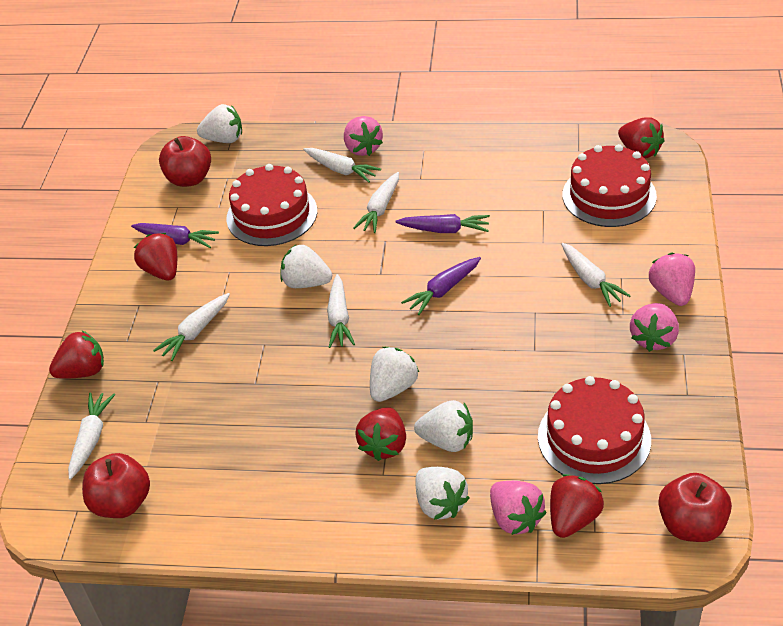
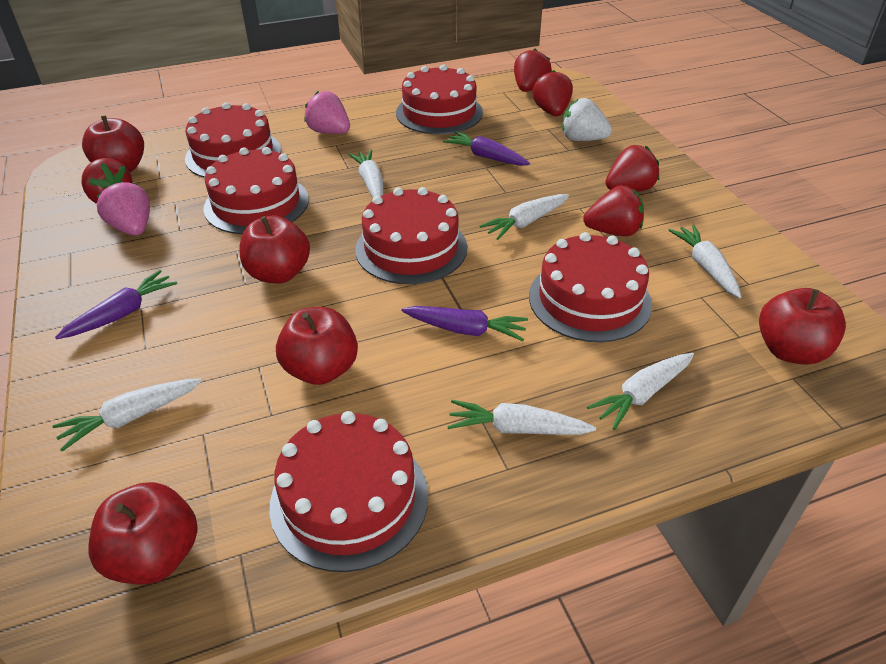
pink strawberry: 4 -> 2
red apple: 3 -> 5
red cake: 3 -> 6
white strawberry: 5 -> 1

